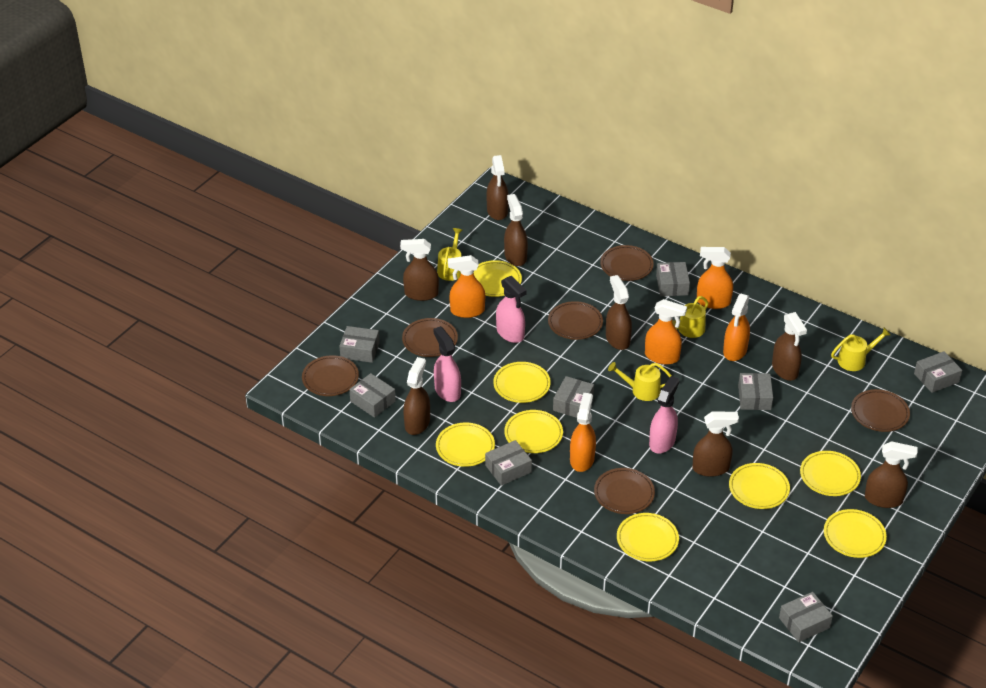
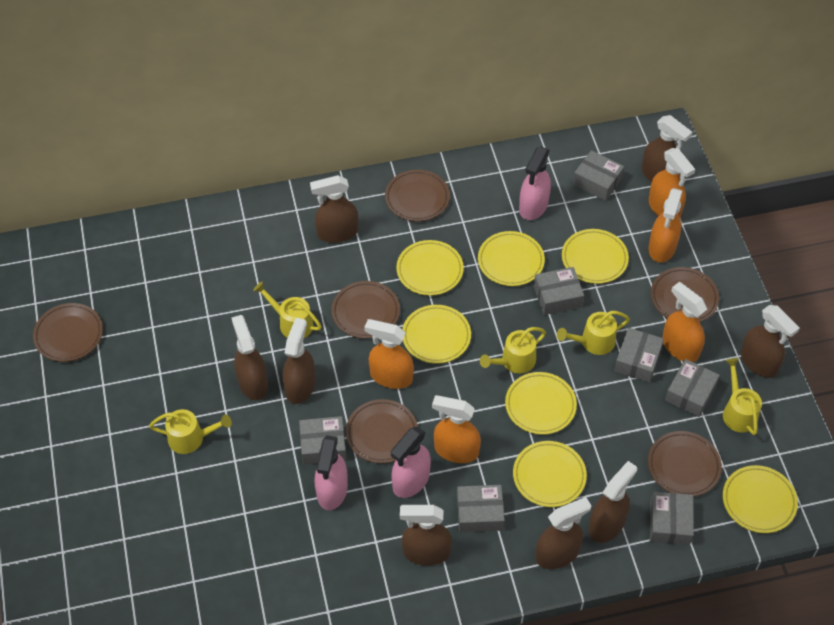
grey box: 8 -> 7
yellow plate: 8 -> 7
yellow watering can: 4 -> 5

